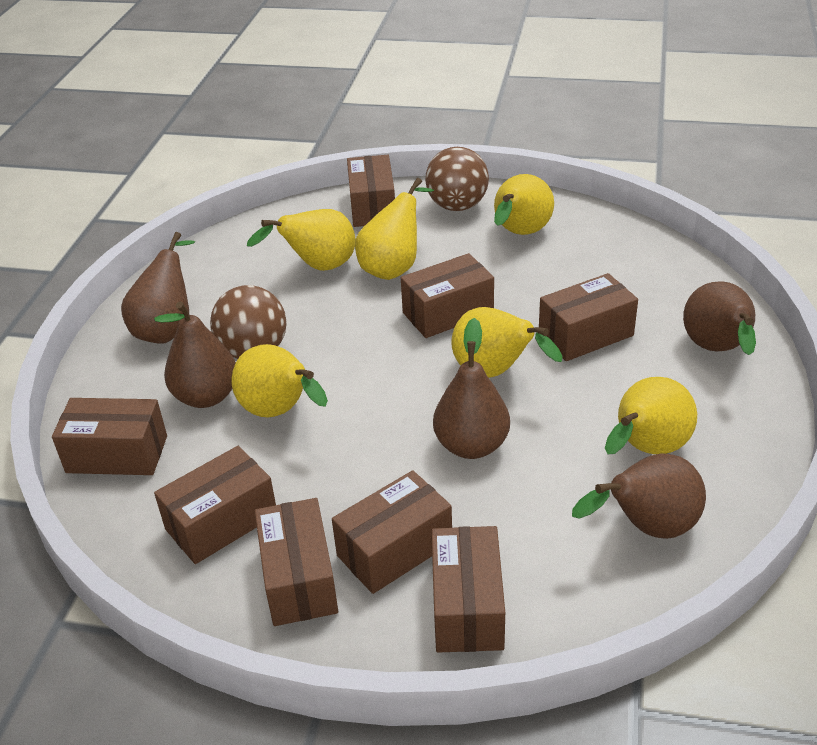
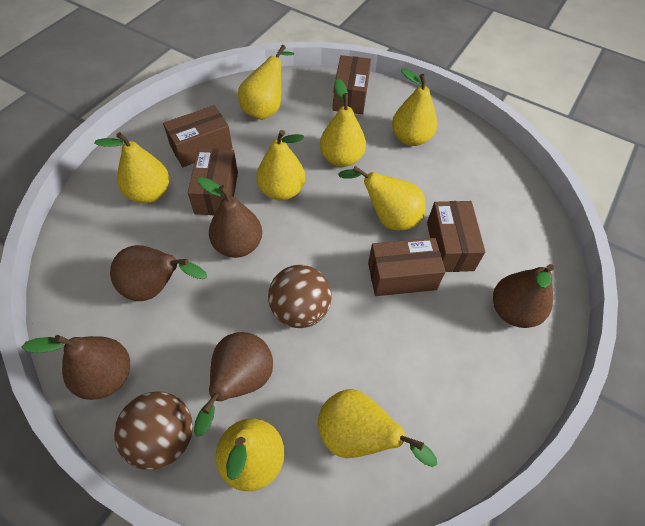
brown box: 8 -> 5
yellow pear: 6 -> 8

